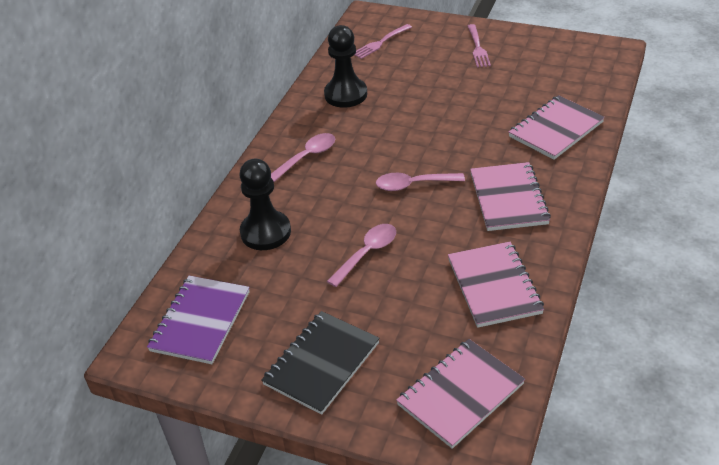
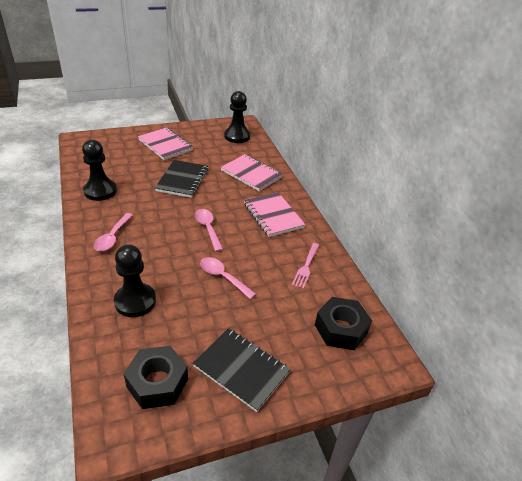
black notebook: 1 -> 2
black nut: 0 -> 2
black pawn: 2 -> 3
pink fork: 2 -> 1
pink notebook: 4 -> 3
purple notebook: 1 -> 0

